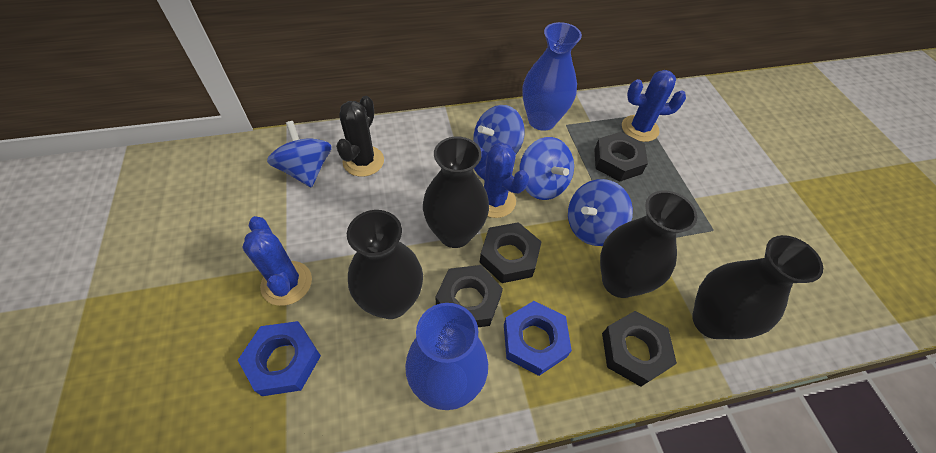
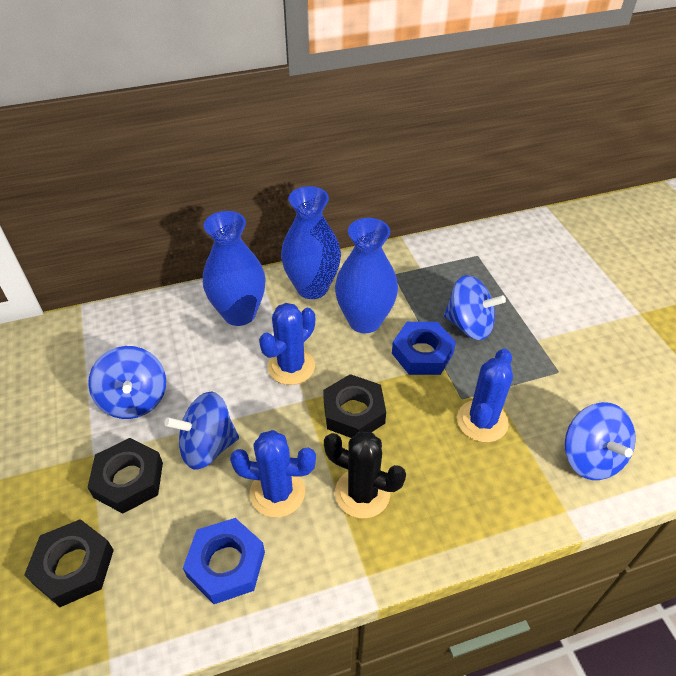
black nut: 4 -> 3
black vase: 4 -> 0
blue vase: 2 -> 3

